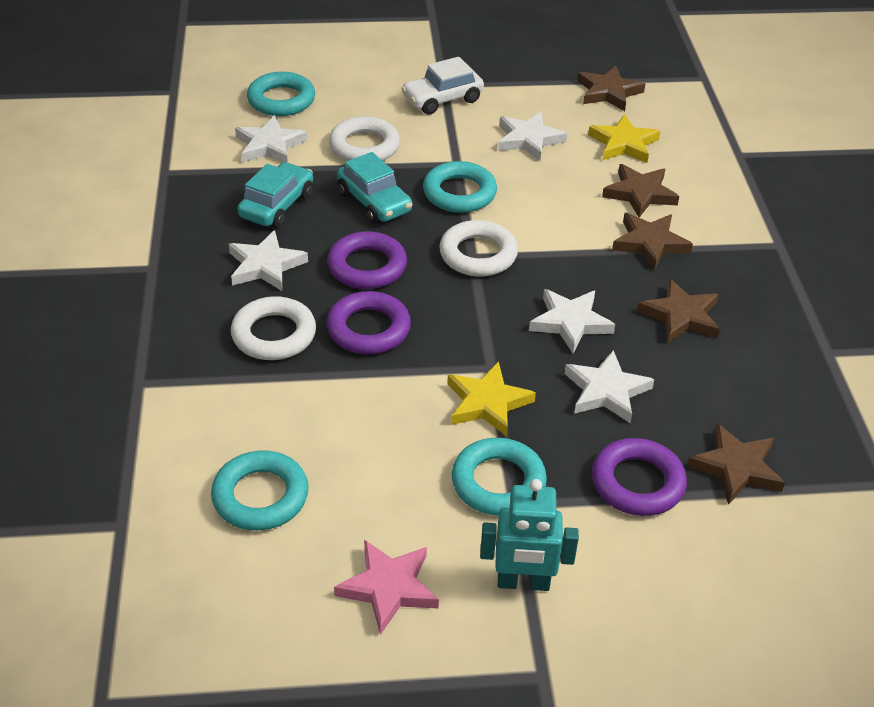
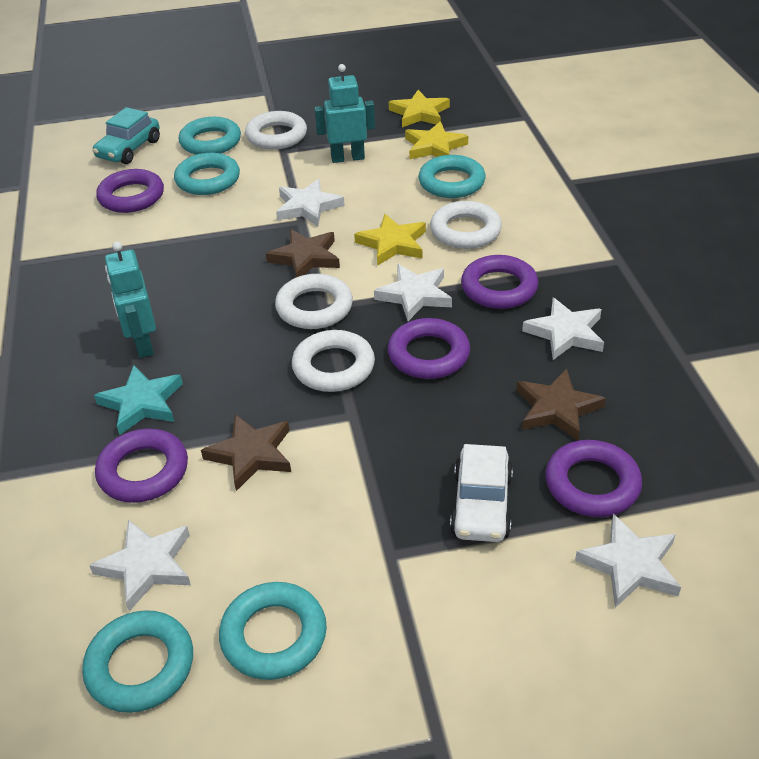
brown star: 5 -> 3
pink star: 1 -> 0
purple ring: 3 -> 5
turquoise car: 2 -> 1
turquoise ring: 4 -> 5
turquoise robot: 1 -> 2
turquoise star: 0 -> 1
white ring: 3 -> 4
yellow star: 2 -> 3

